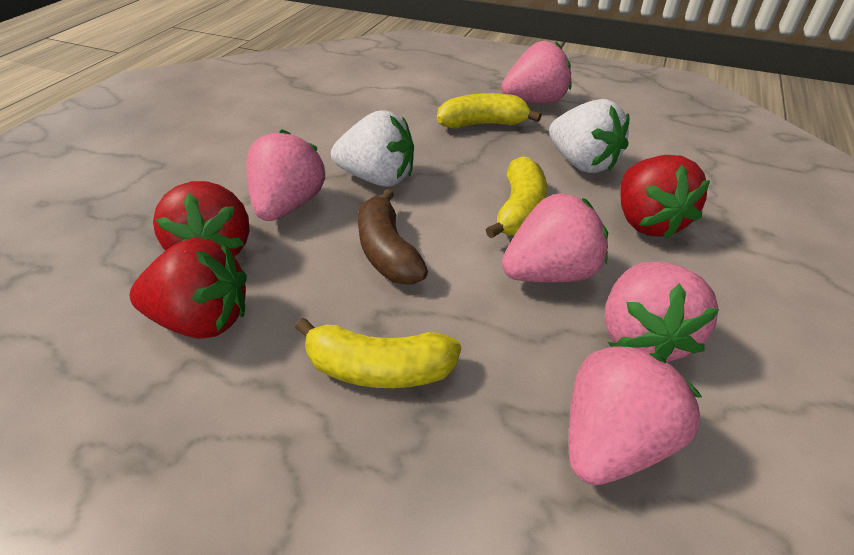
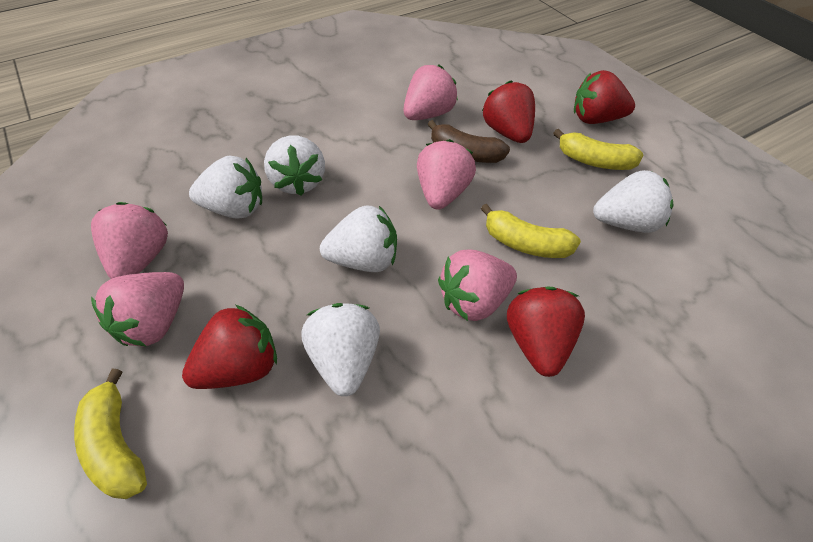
red strawberry: 3 -> 4
white strawberry: 2 -> 5

